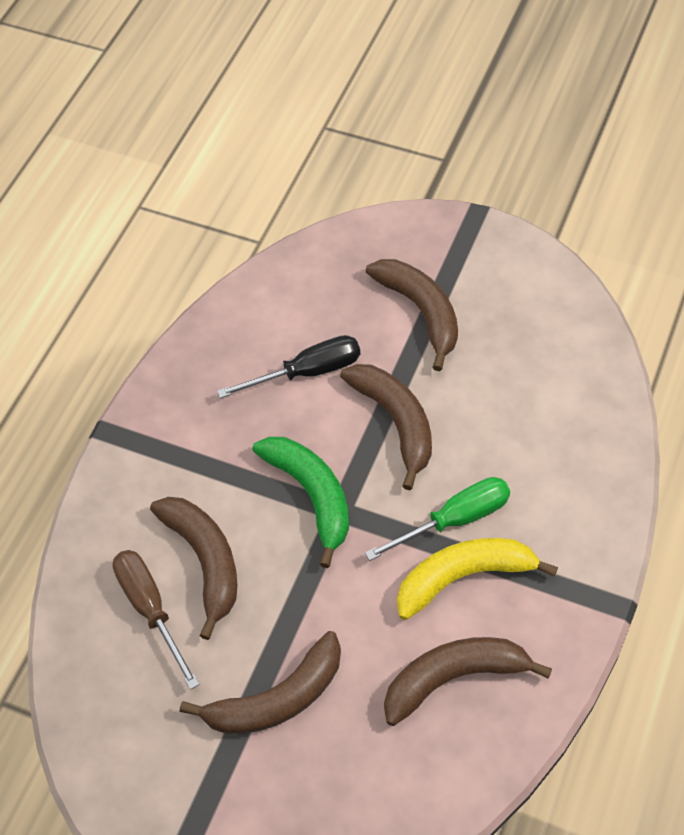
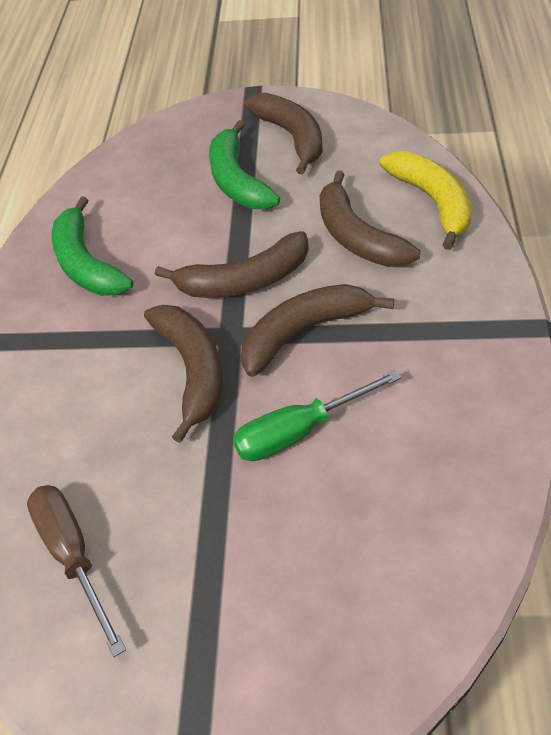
black screwdriver: 1 -> 0
green banana: 1 -> 2

